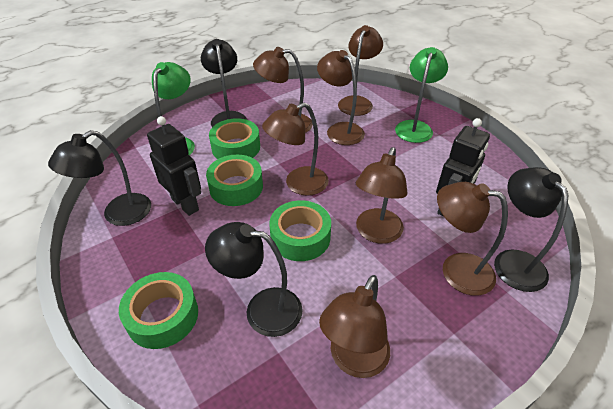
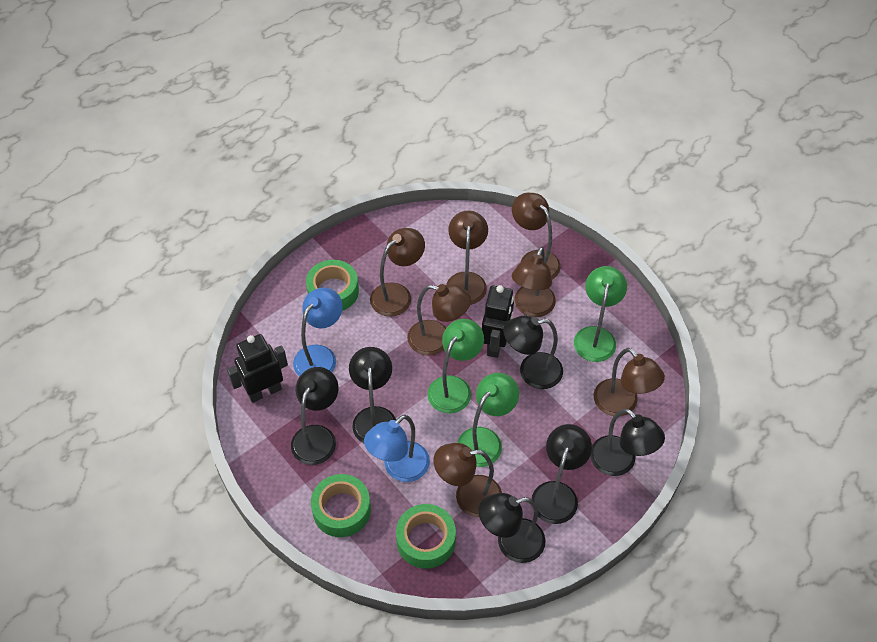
black lamp: 4 -> 6
blue lamp: 0 -> 2
green lamp: 2 -> 3
green tape: 4 -> 3

